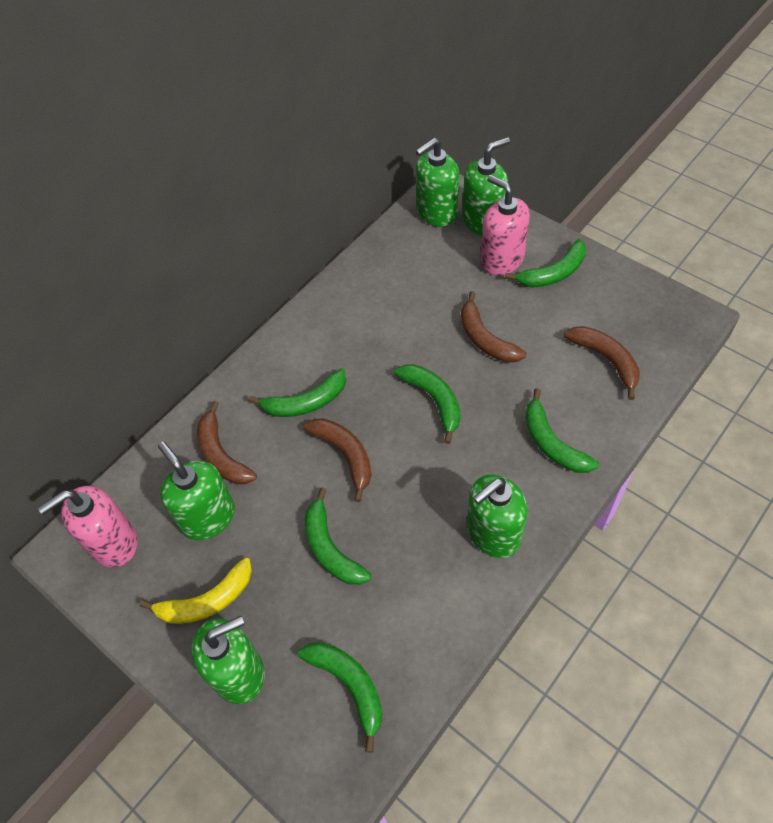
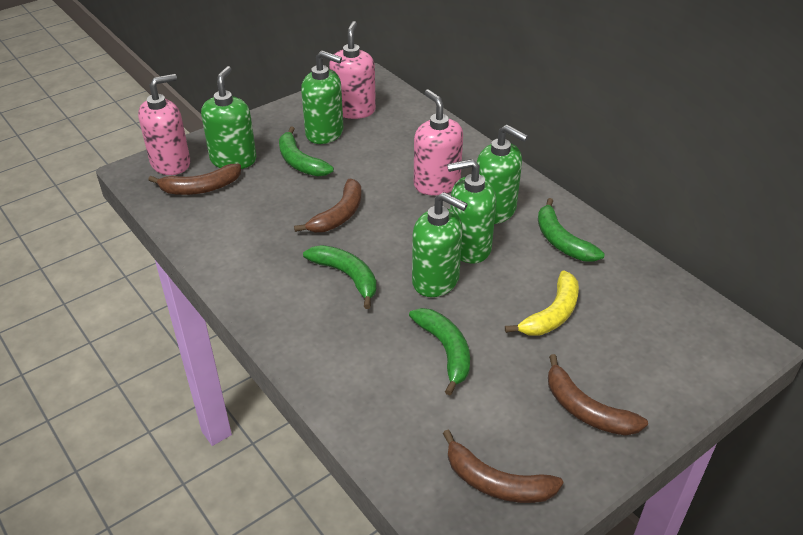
green banana: 6 -> 4
pink soap dispenser: 2 -> 3

